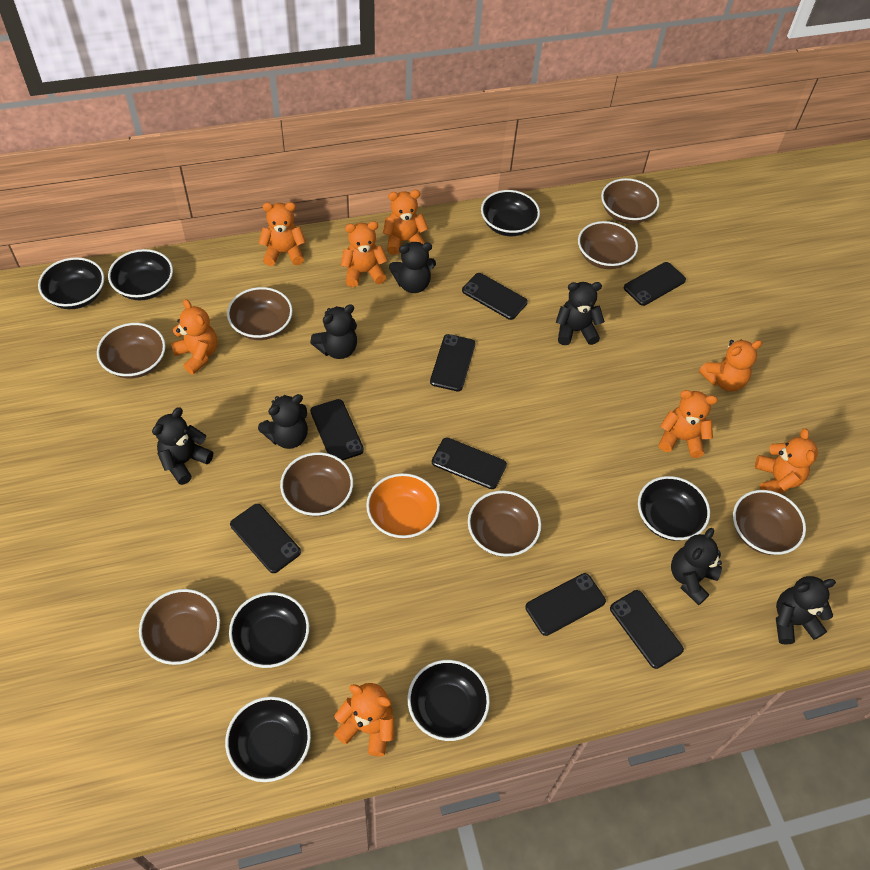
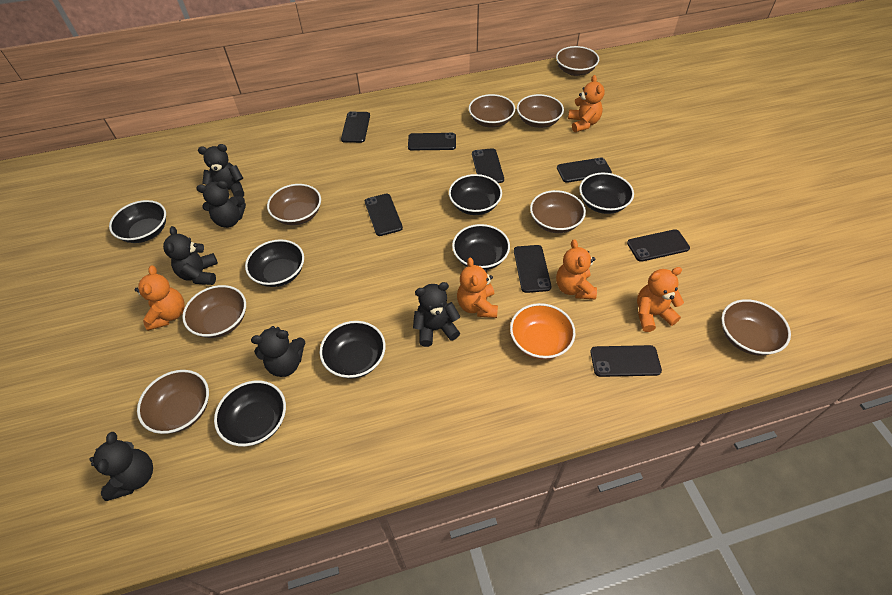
black teddy bear: 7 -> 6
orange teddy bear: 8 -> 5

